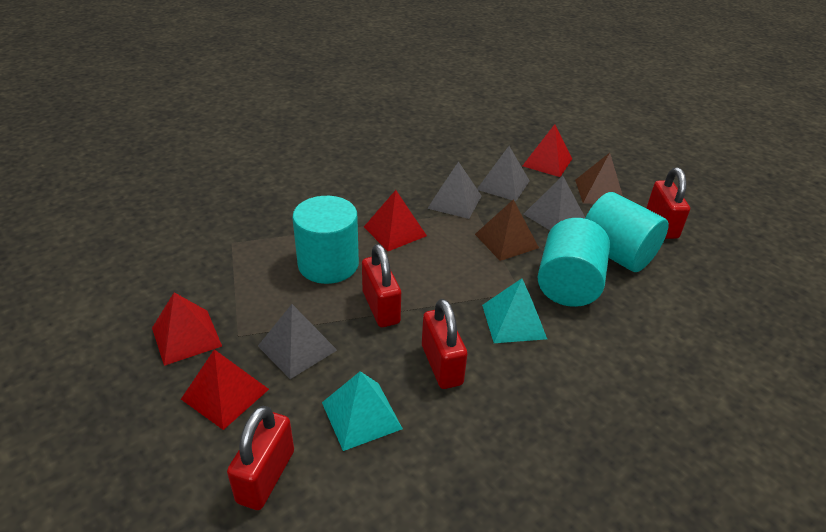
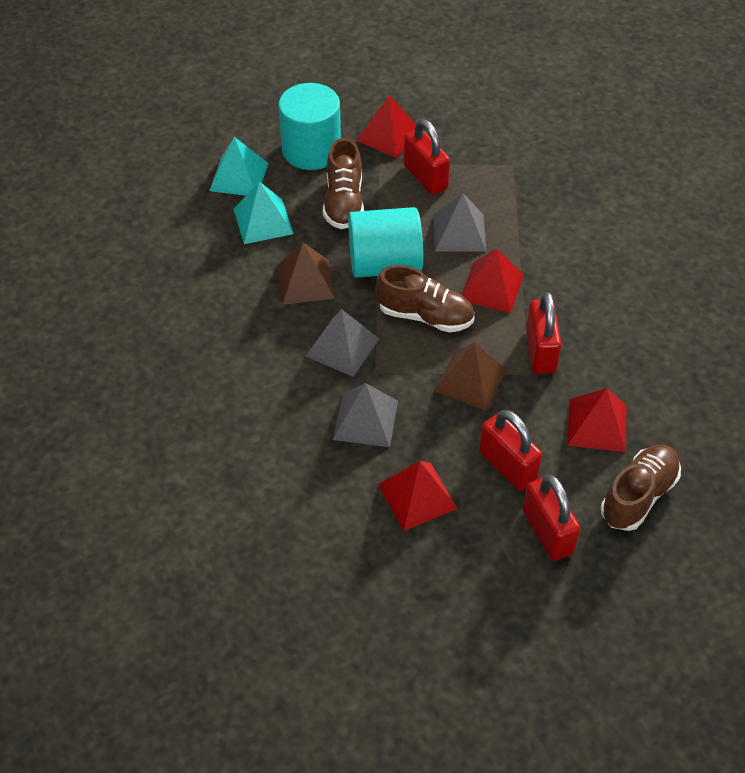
brown shoe: 0 -> 3
grey pyramid: 4 -> 3
turquoise cylinder: 3 -> 2

